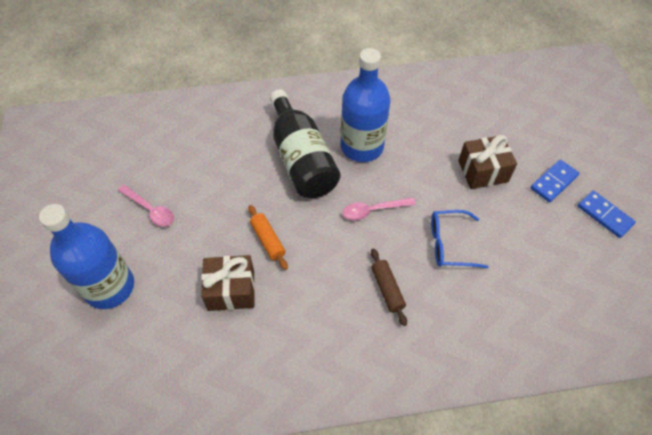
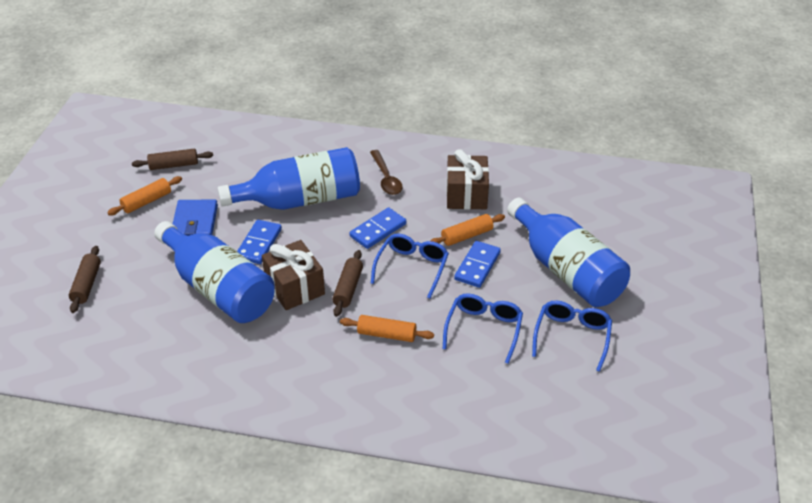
black bottle: 1 -> 0
blue bottle: 2 -> 3
blue domino: 2 -> 3
blue glasses: 1 -> 3
blue wallet: 0 -> 1
brown rolling pin: 1 -> 3
brown spoon: 0 -> 1
orange rolling pin: 1 -> 3
pink spoon: 2 -> 0

